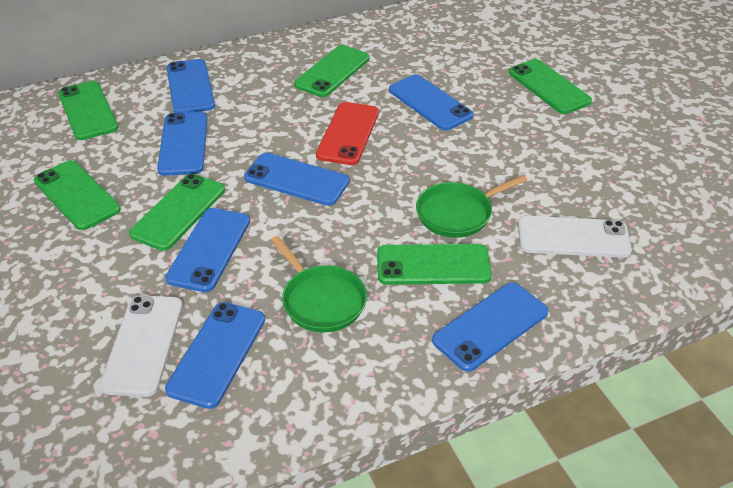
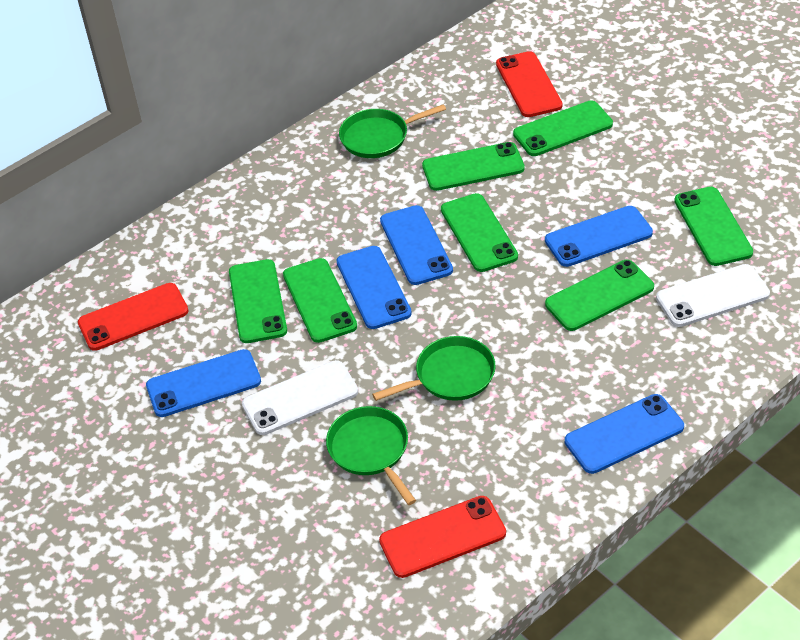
blue phone: 7 -> 5
green pan: 2 -> 3
green phone: 6 -> 7
red phone: 1 -> 3

